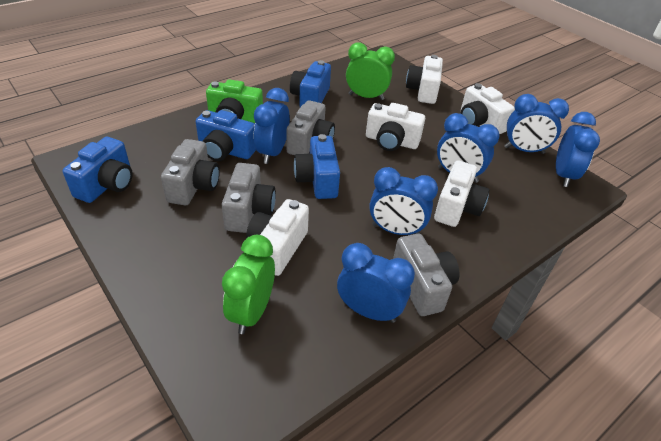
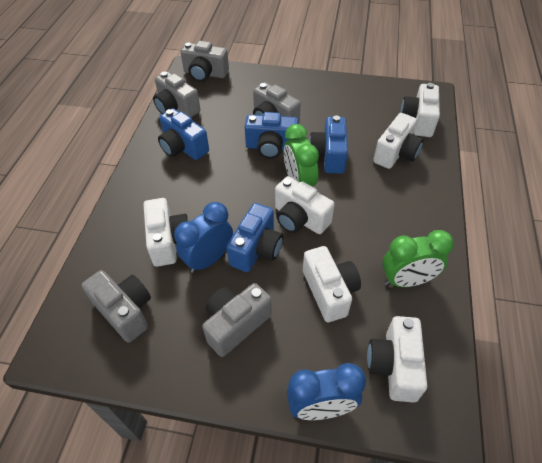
blue clock: 6 -> 2
green camera: 1 -> 0
grey camera: 4 -> 5
white camera: 5 -> 6

